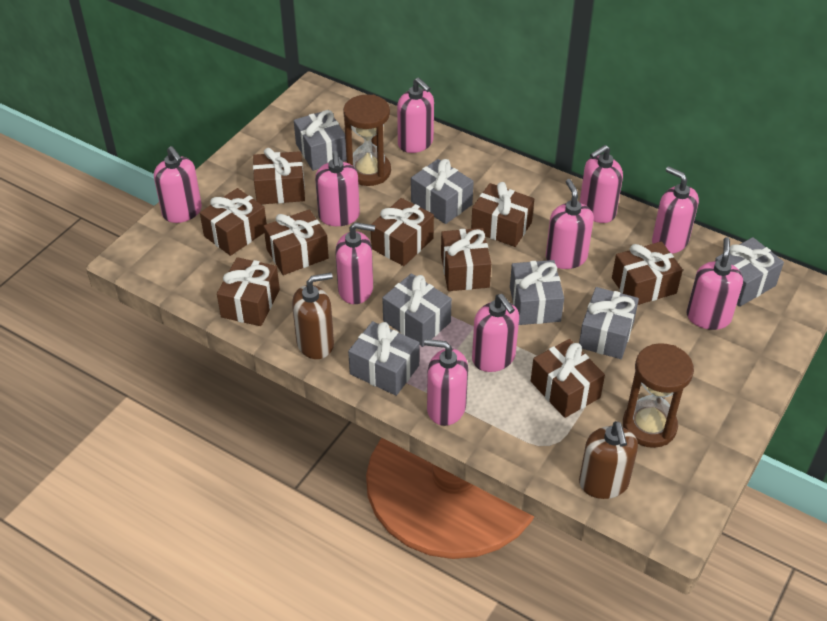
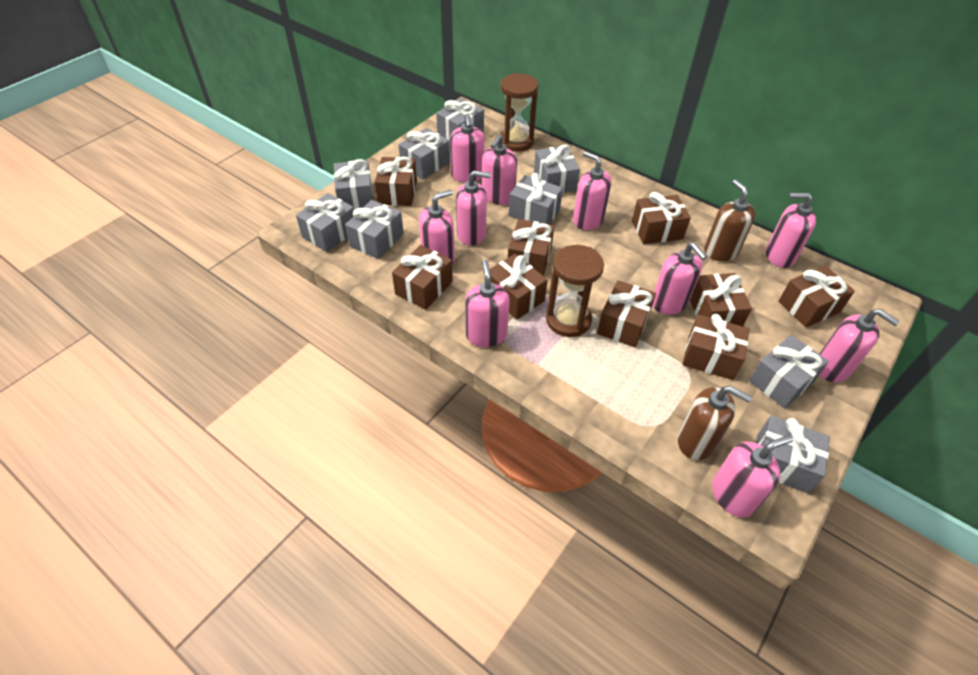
grey gift: 7 -> 9

